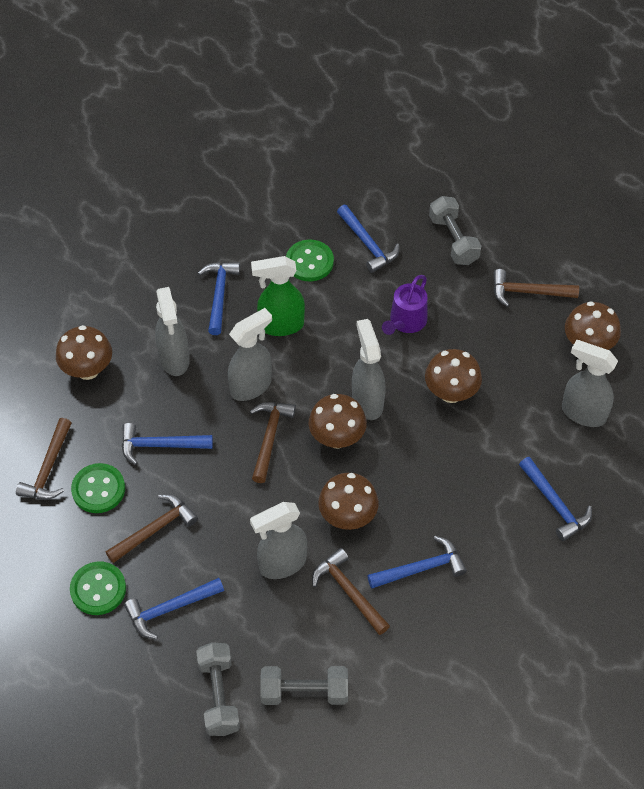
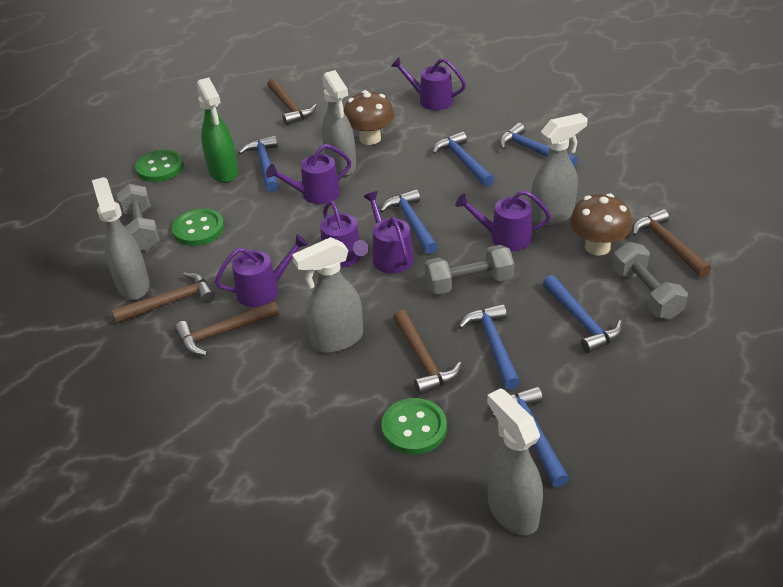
blue hammer: 6 -> 7
brown mushroom: 5 -> 2
purple watering can: 1 -> 6

